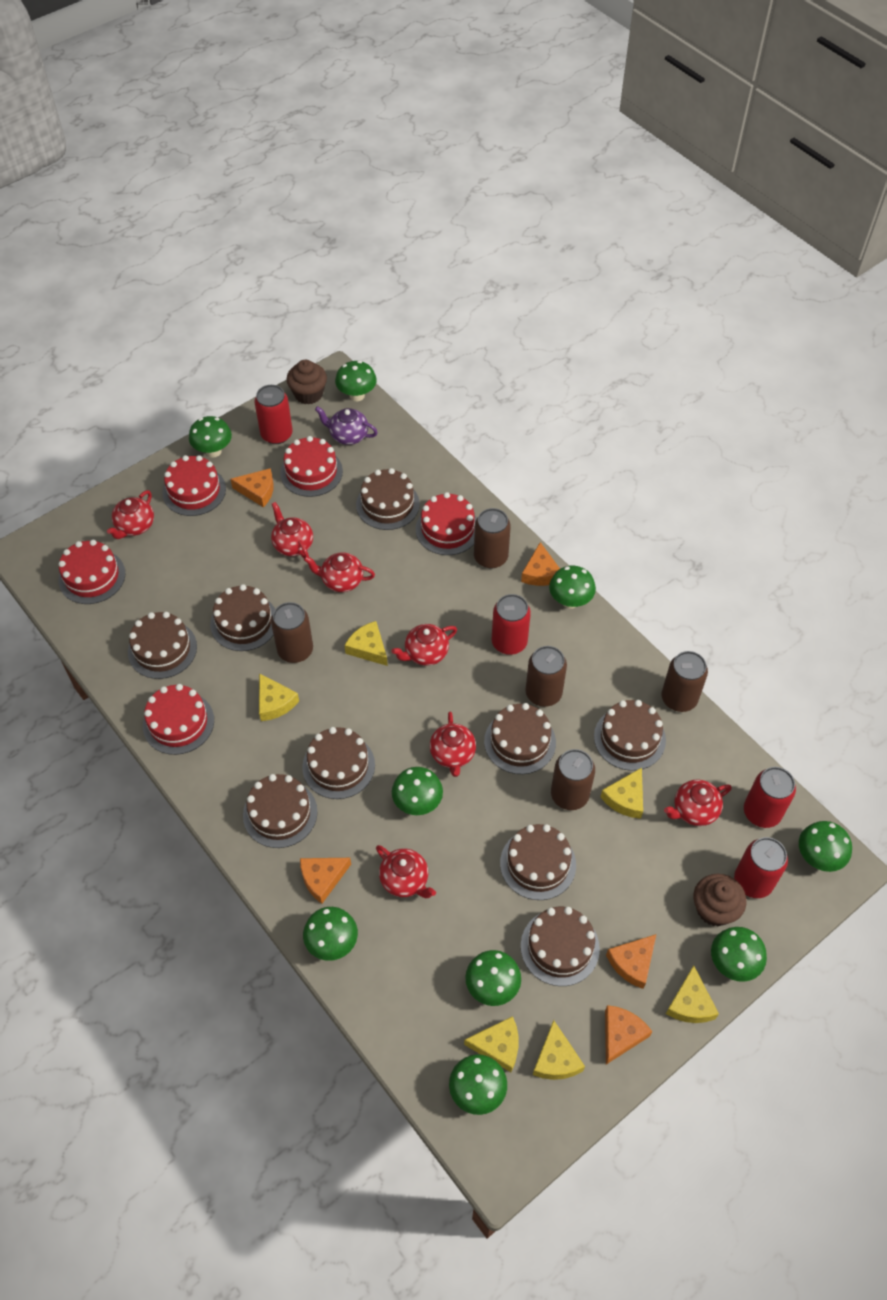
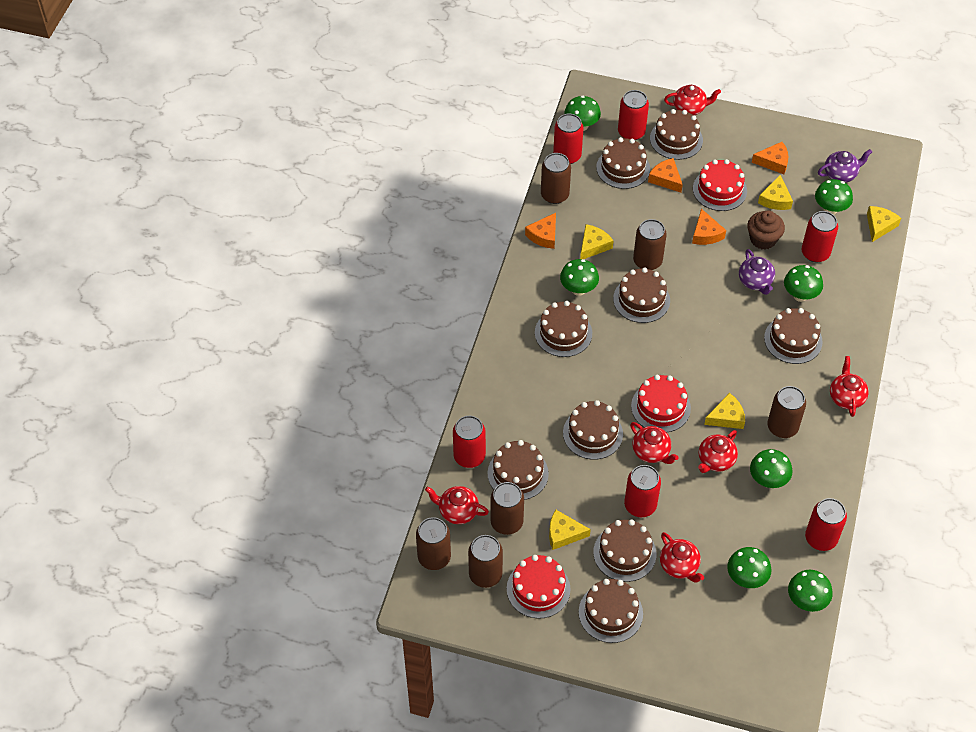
brown can: 5 -> 6
brown cupcake: 2 -> 1
green mushroom: 9 -> 7
orange cheese: 5 -> 4
purple teapot: 1 -> 2
red cake: 5 -> 3
red can: 4 -> 6
red teapot: 7 -> 6
yellow cheese: 6 -> 5

